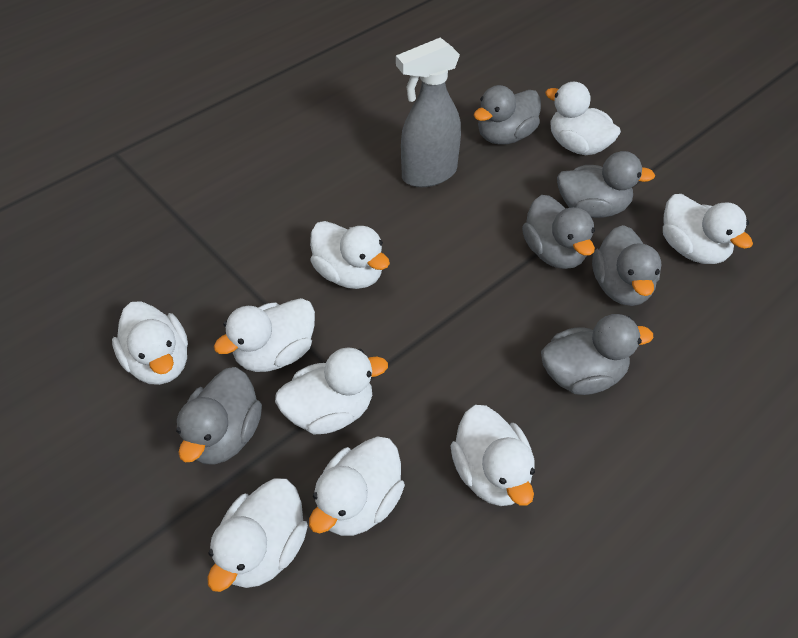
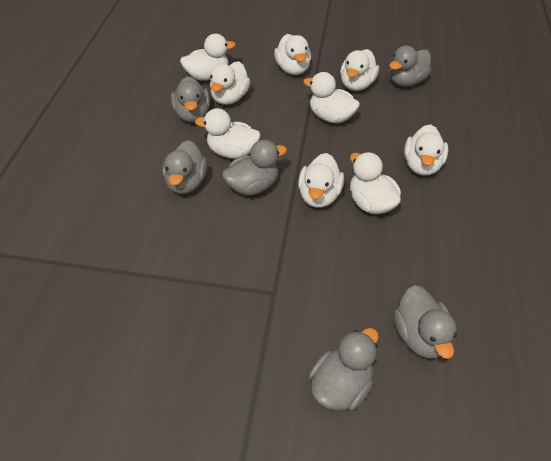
grey spray bottle: 1 -> 0

